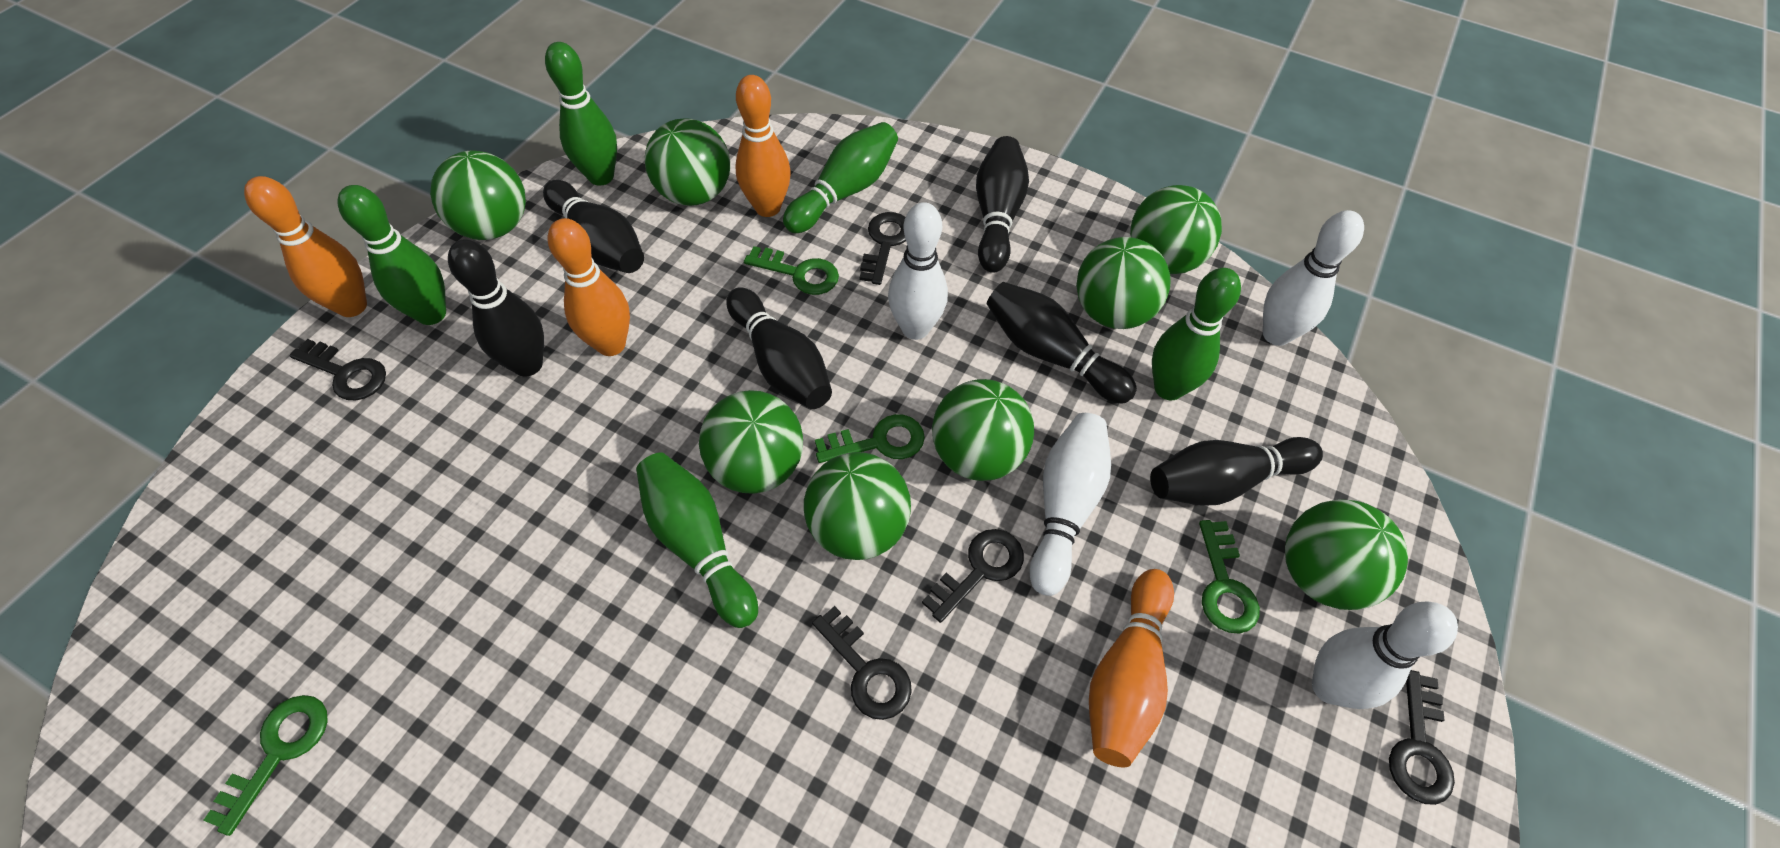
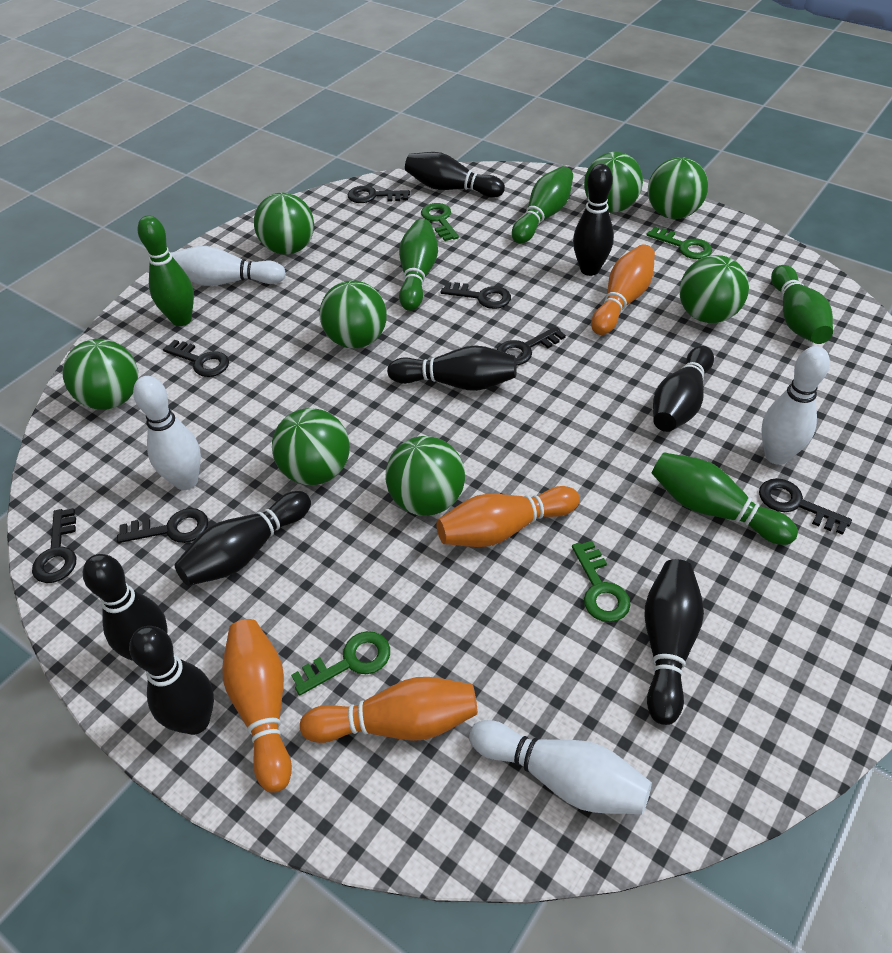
black bowling pin: 6 -> 8
black key: 5 -> 7

